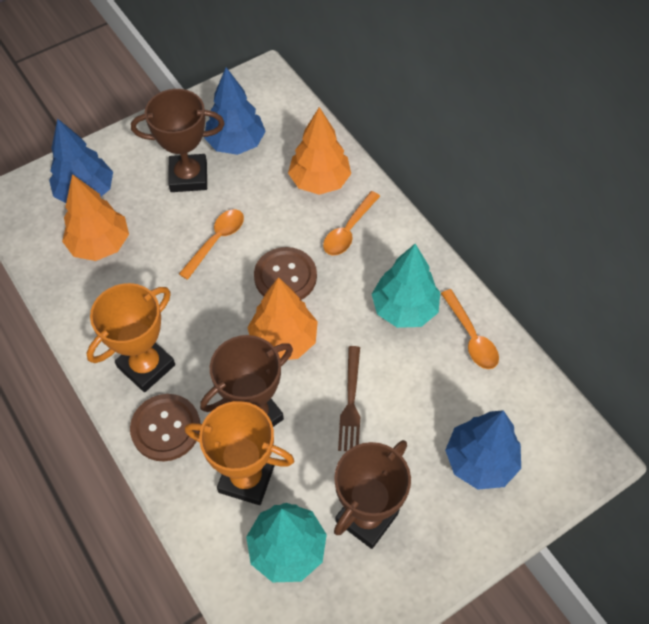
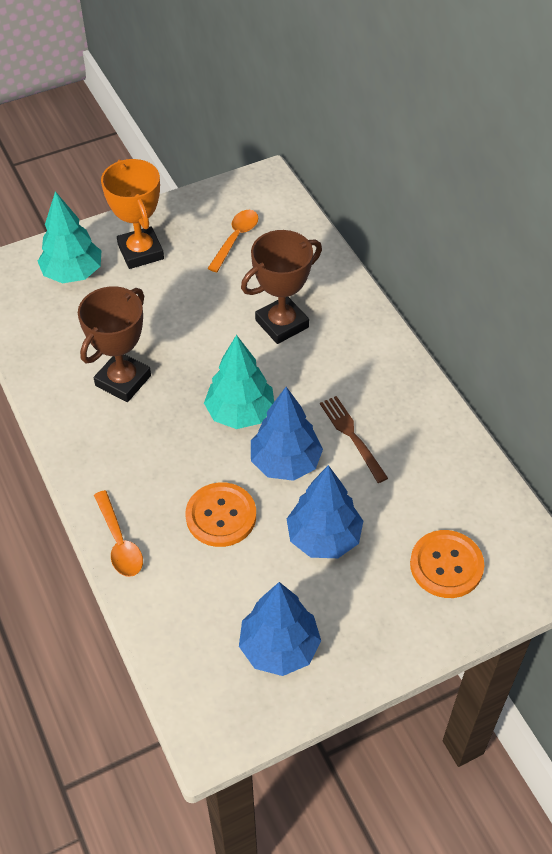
brown button: 2 -> 0
brown trophy: 3 -> 2
orange button: 0 -> 2
orange spoon: 3 -> 2
orange tree: 3 -> 0
orange trophy: 2 -> 1

